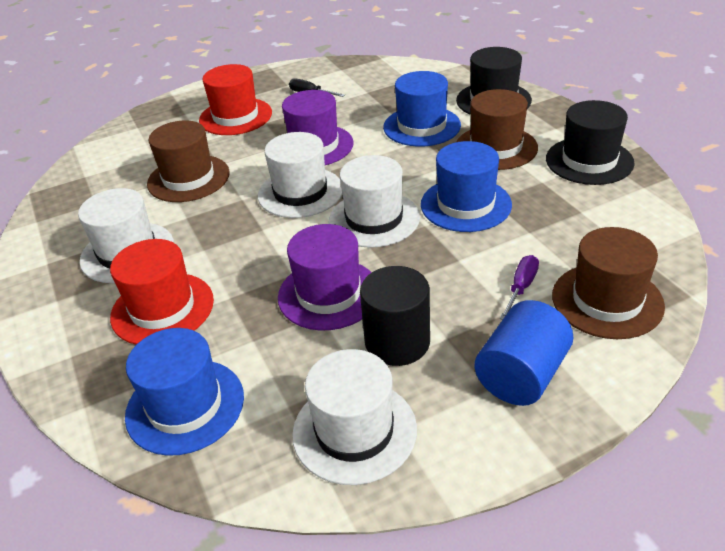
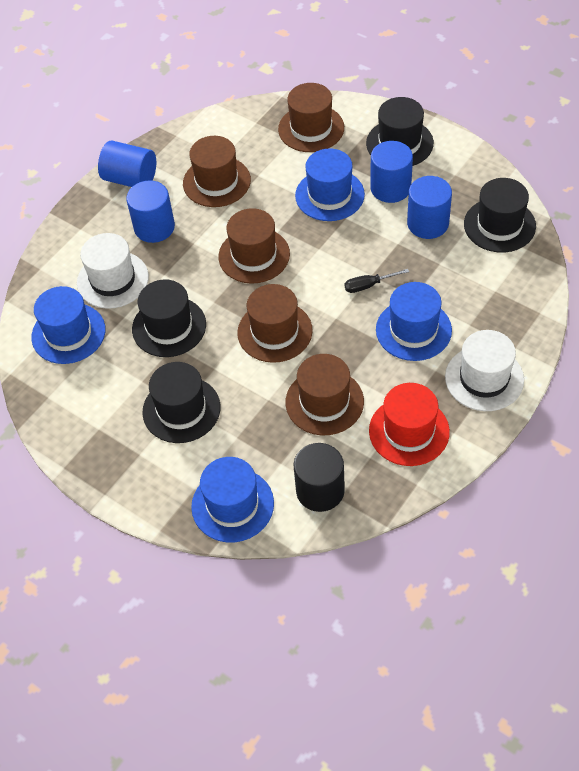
black hat: 2 -> 4
blue cylinder: 1 -> 4
blue hat: 3 -> 4
brown hat: 3 -> 5
purple hat: 2 -> 0
purple screwdriver: 1 -> 0
red hat: 2 -> 1
white hat: 4 -> 2

